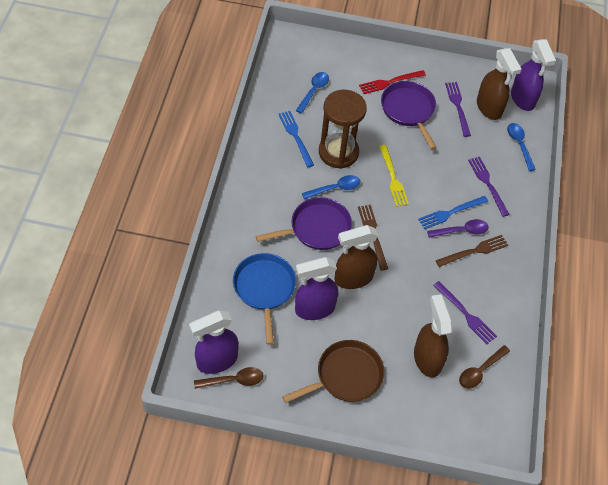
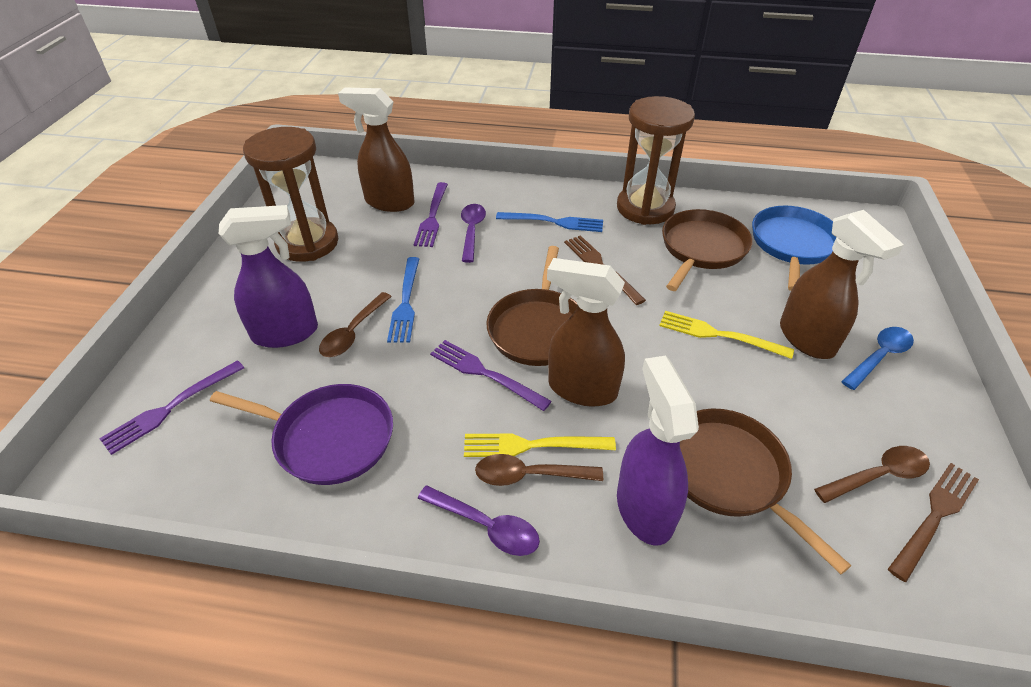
blue spoon: 3 -> 1
brown hourglass: 1 -> 2
brown pan: 1 -> 3
brown spoon: 2 -> 3
purple pan: 2 -> 1
purple spoon: 1 -> 2
purple spray bottle: 3 -> 2
red fork: 1 -> 0
yellow fork: 1 -> 2

